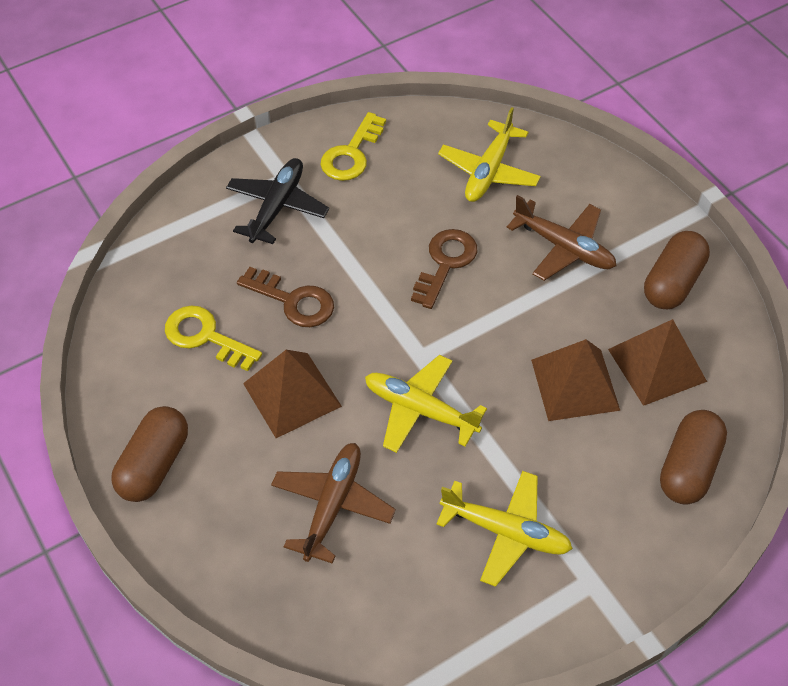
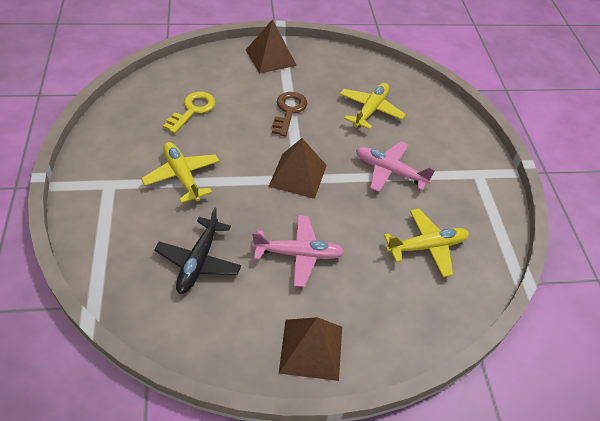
brown capsule: 3 -> 0
brown key: 2 -> 1
brown plane: 2 -> 0
pink plane: 0 -> 2
yellow key: 2 -> 1

